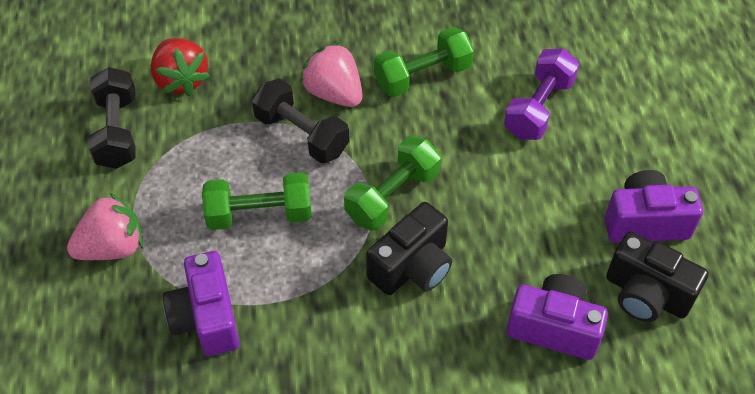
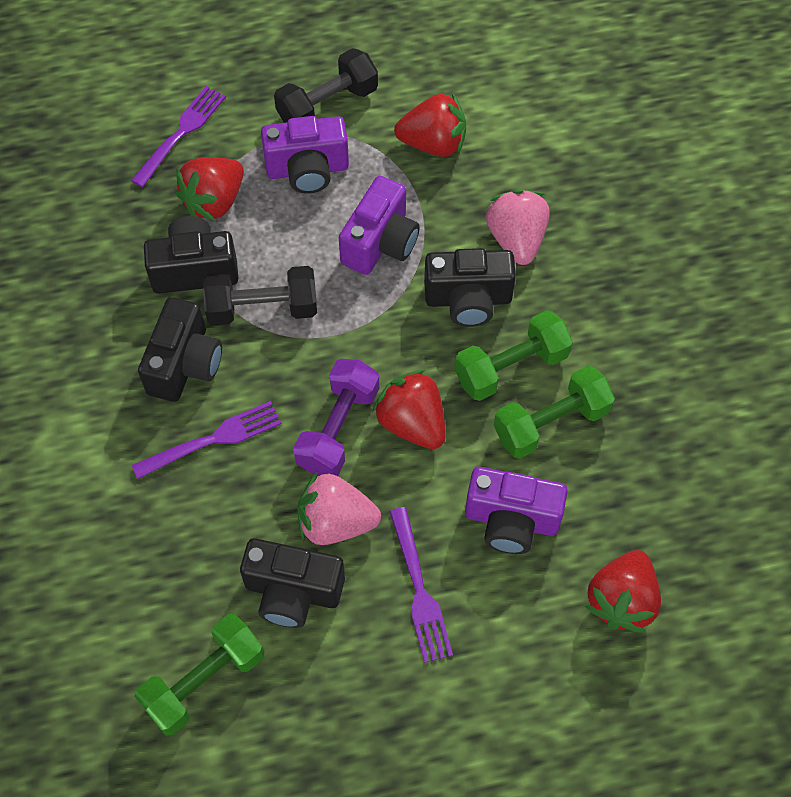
black camera: 2 -> 4
purple fork: 0 -> 3
red strawberry: 1 -> 4

